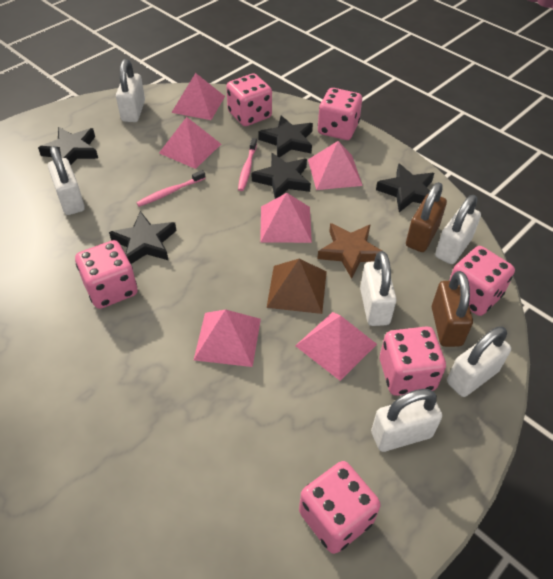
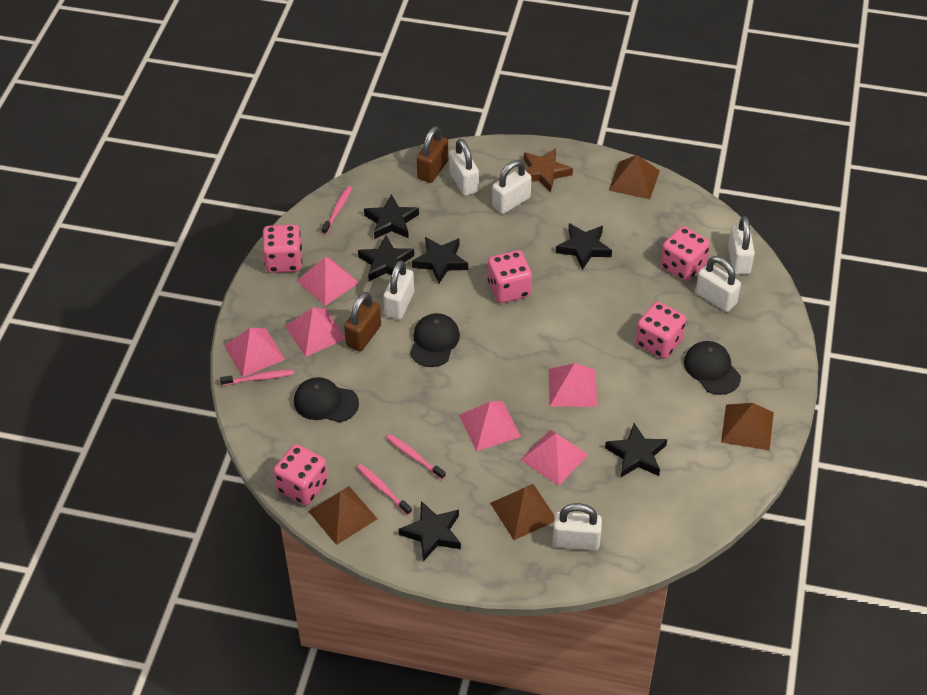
black cap: 0 -> 3
black star: 5 -> 6
brown pyramid: 1 -> 4
pink dice: 6 -> 5
pink toothbrush: 2 -> 4

